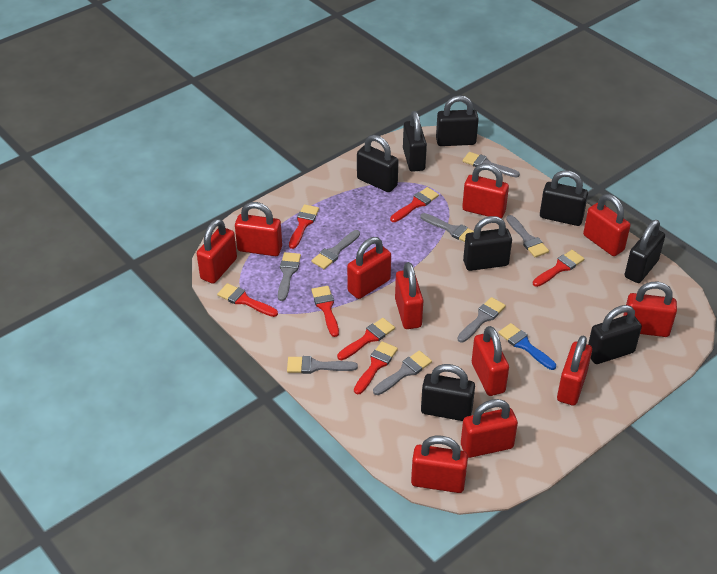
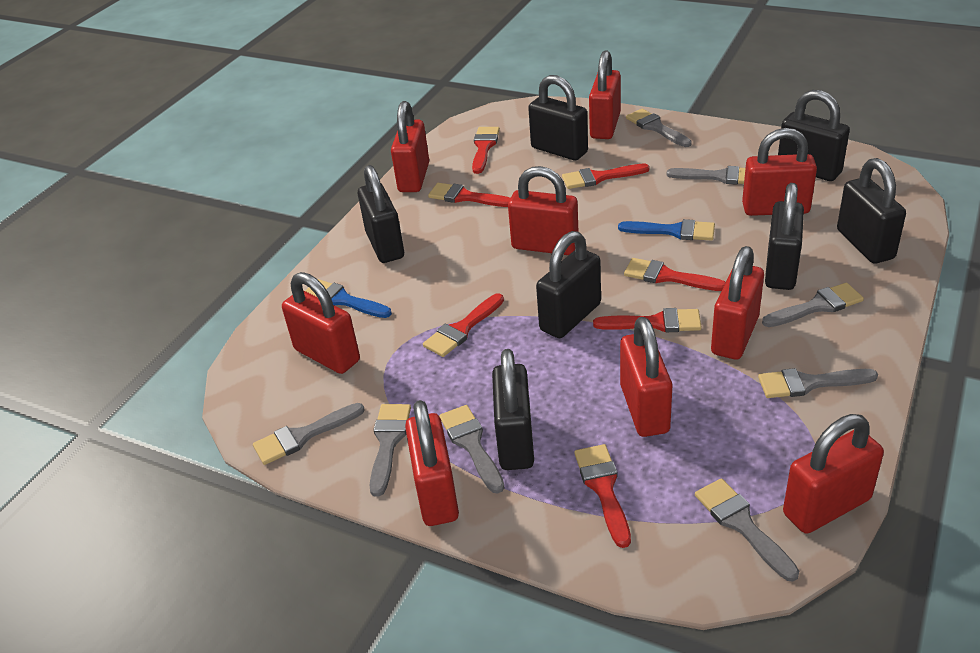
black padlock: 8 -> 7
blue brush: 1 -> 2
red padlock: 11 -> 9

